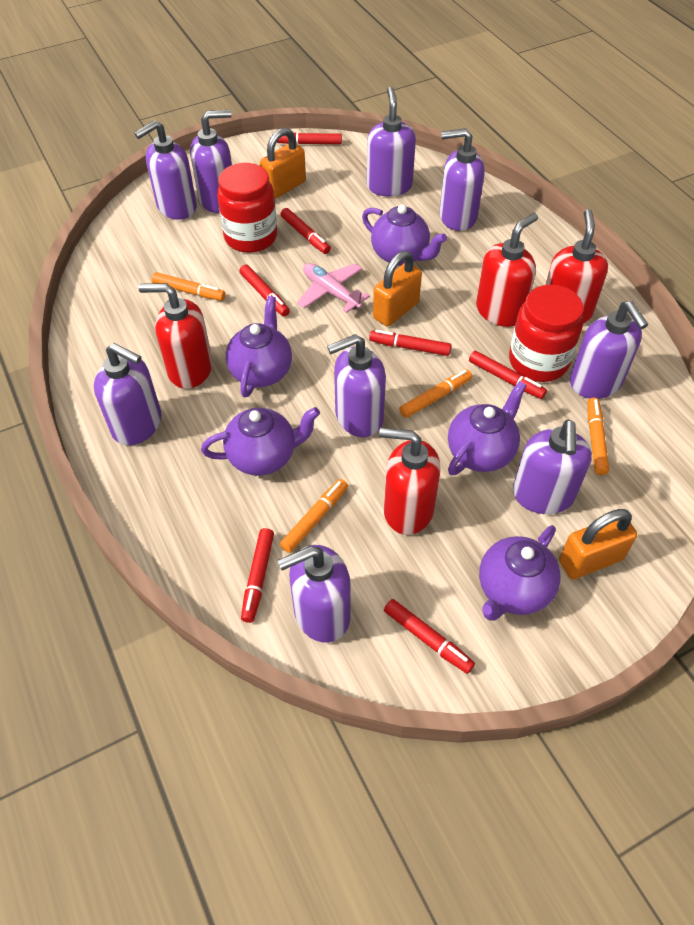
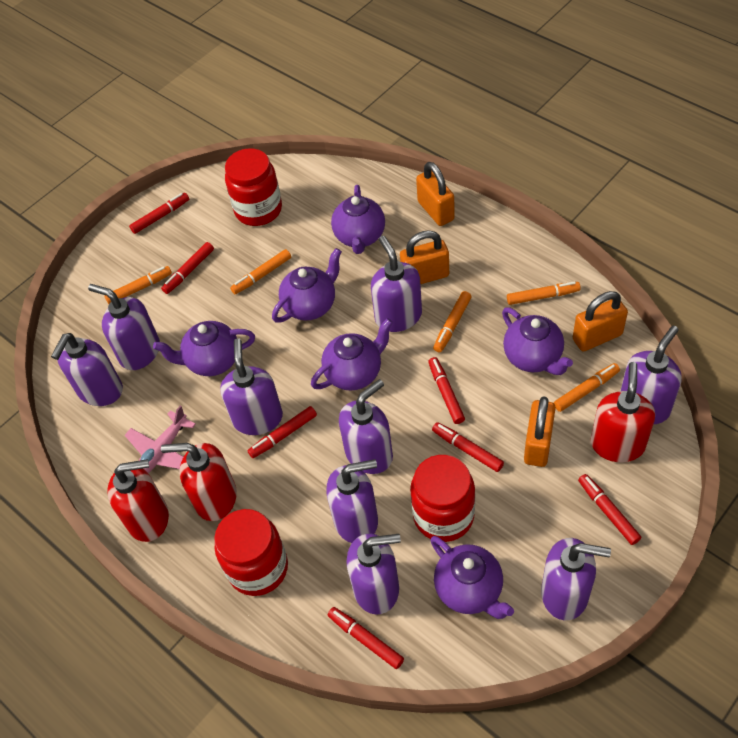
orange marker: 4 -> 5
orange padlock: 3 -> 4
purple teapot: 5 -> 6
red jar: 2 -> 3
red soap dispenser: 4 -> 3

